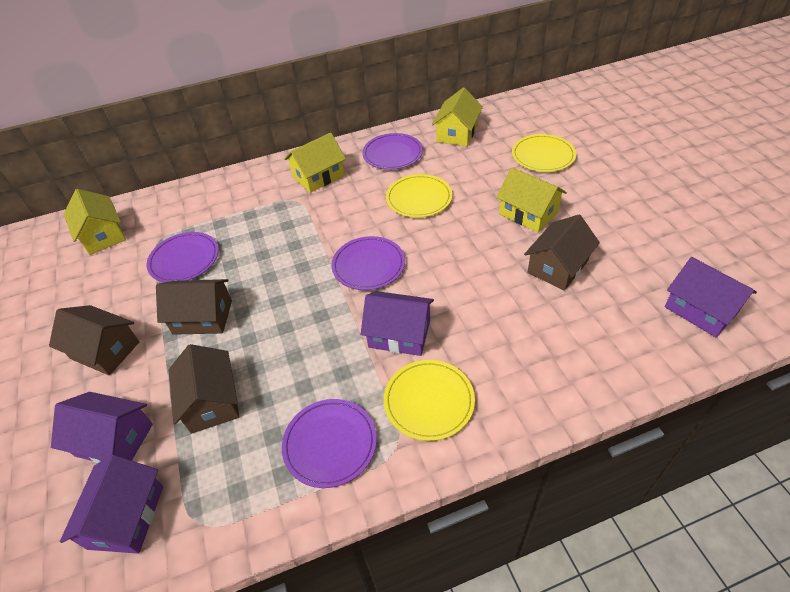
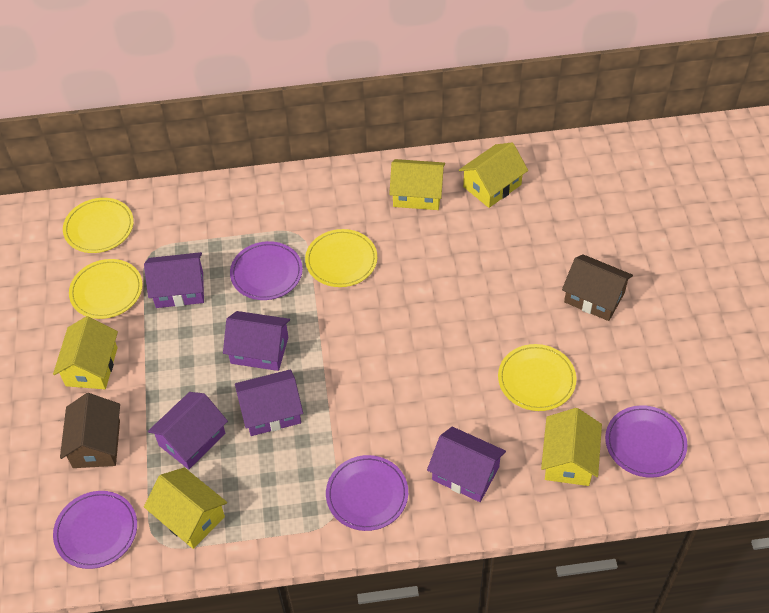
brown house: 4 -> 2
purple house: 4 -> 5
yellow house: 4 -> 5
yellow plate: 3 -> 4

